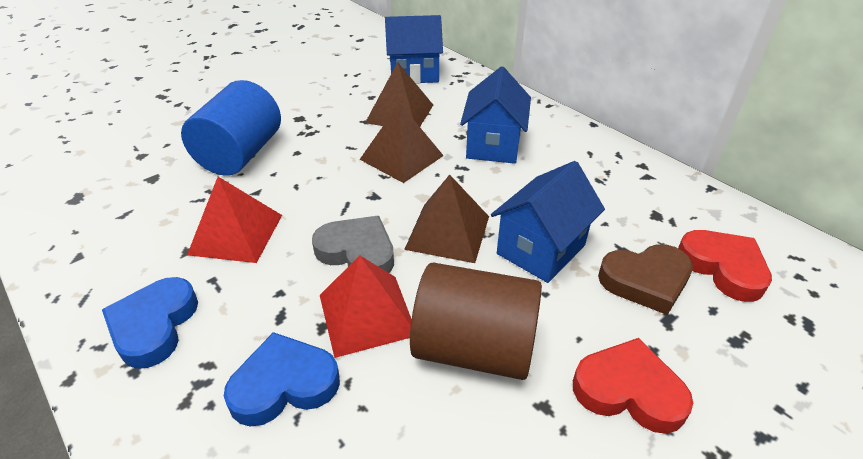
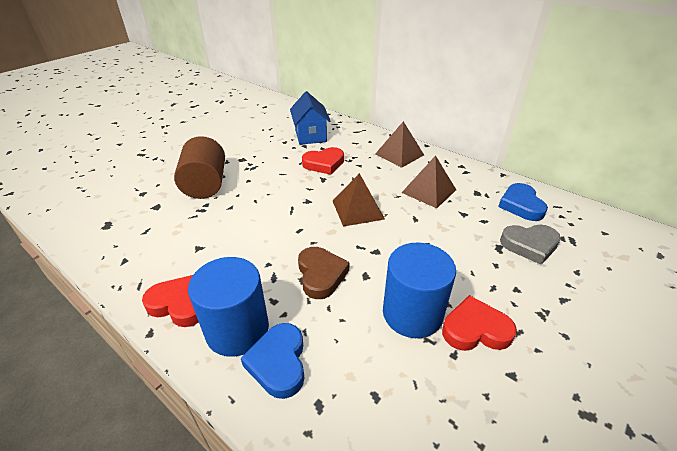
blue cylinder: 1 -> 2
blue house: 3 -> 1
red heart: 2 -> 3
red pyramid: 2 -> 0

